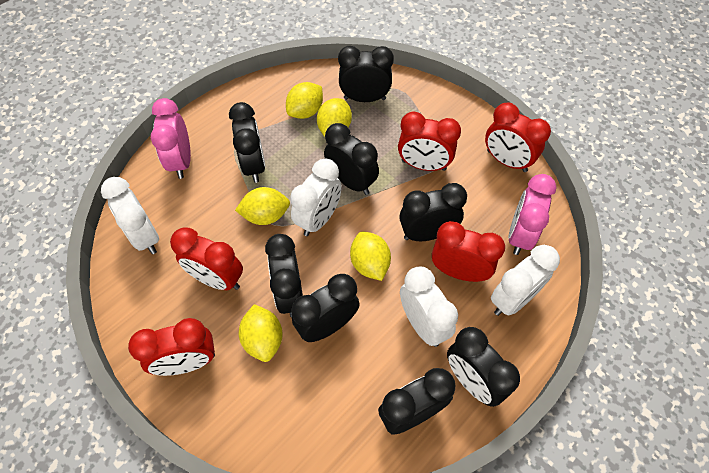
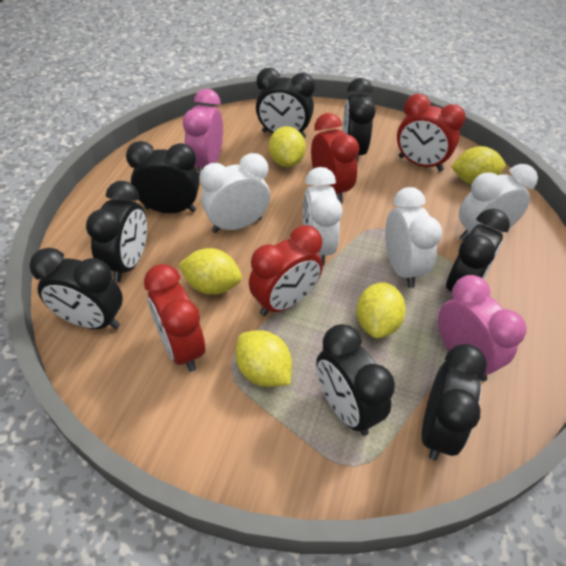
red clock: 5 -> 4

